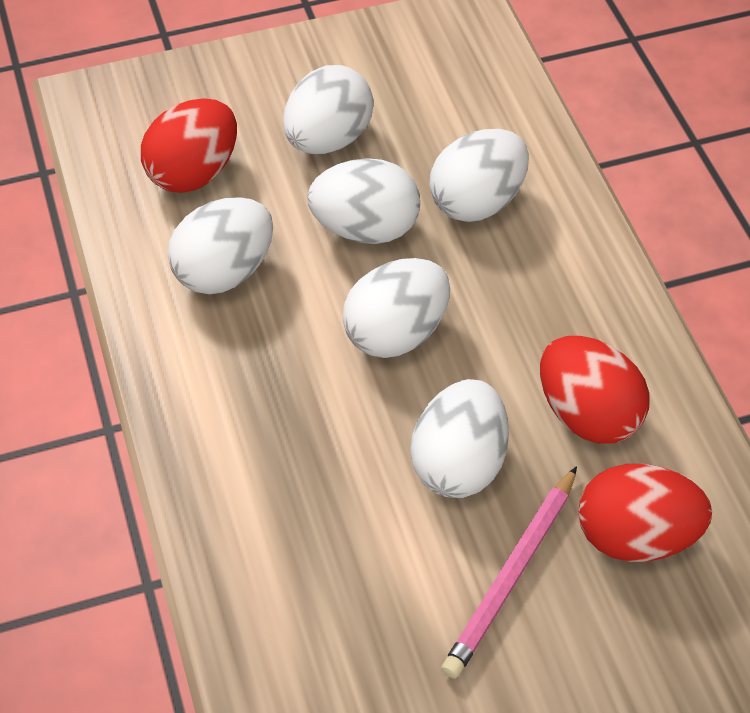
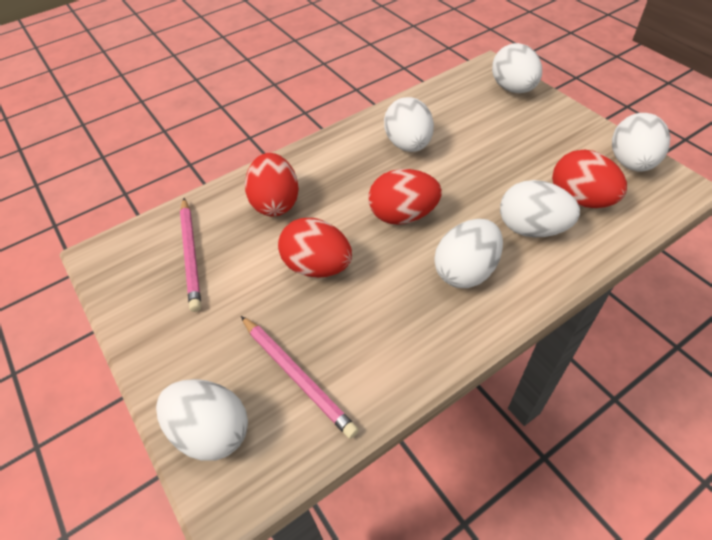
pink pencil: 1 -> 2
red egg: 3 -> 4

